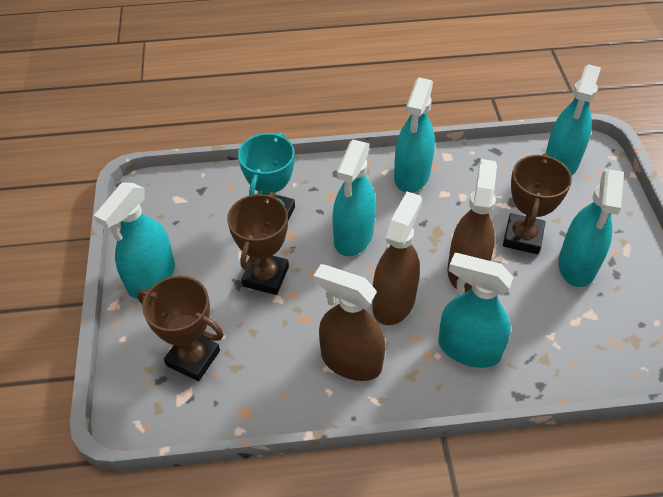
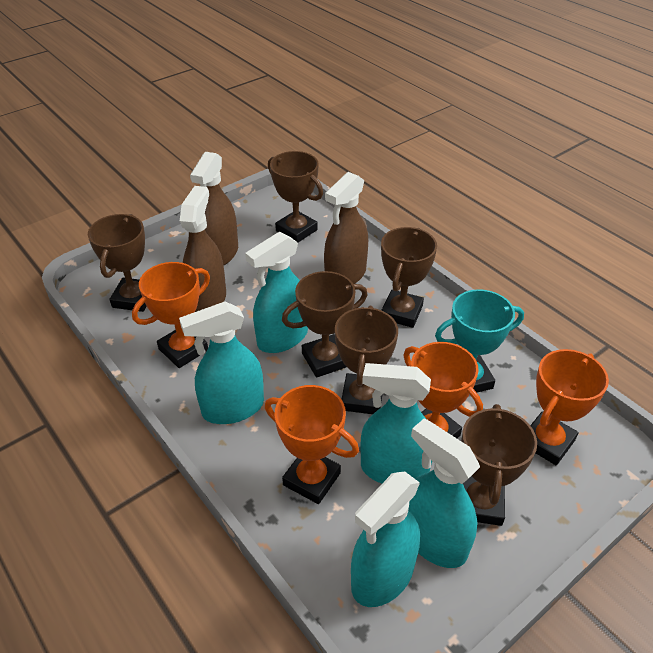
brown trophy: 3 -> 6
orange trophy: 0 -> 4
turquoise spray bottle: 6 -> 5

